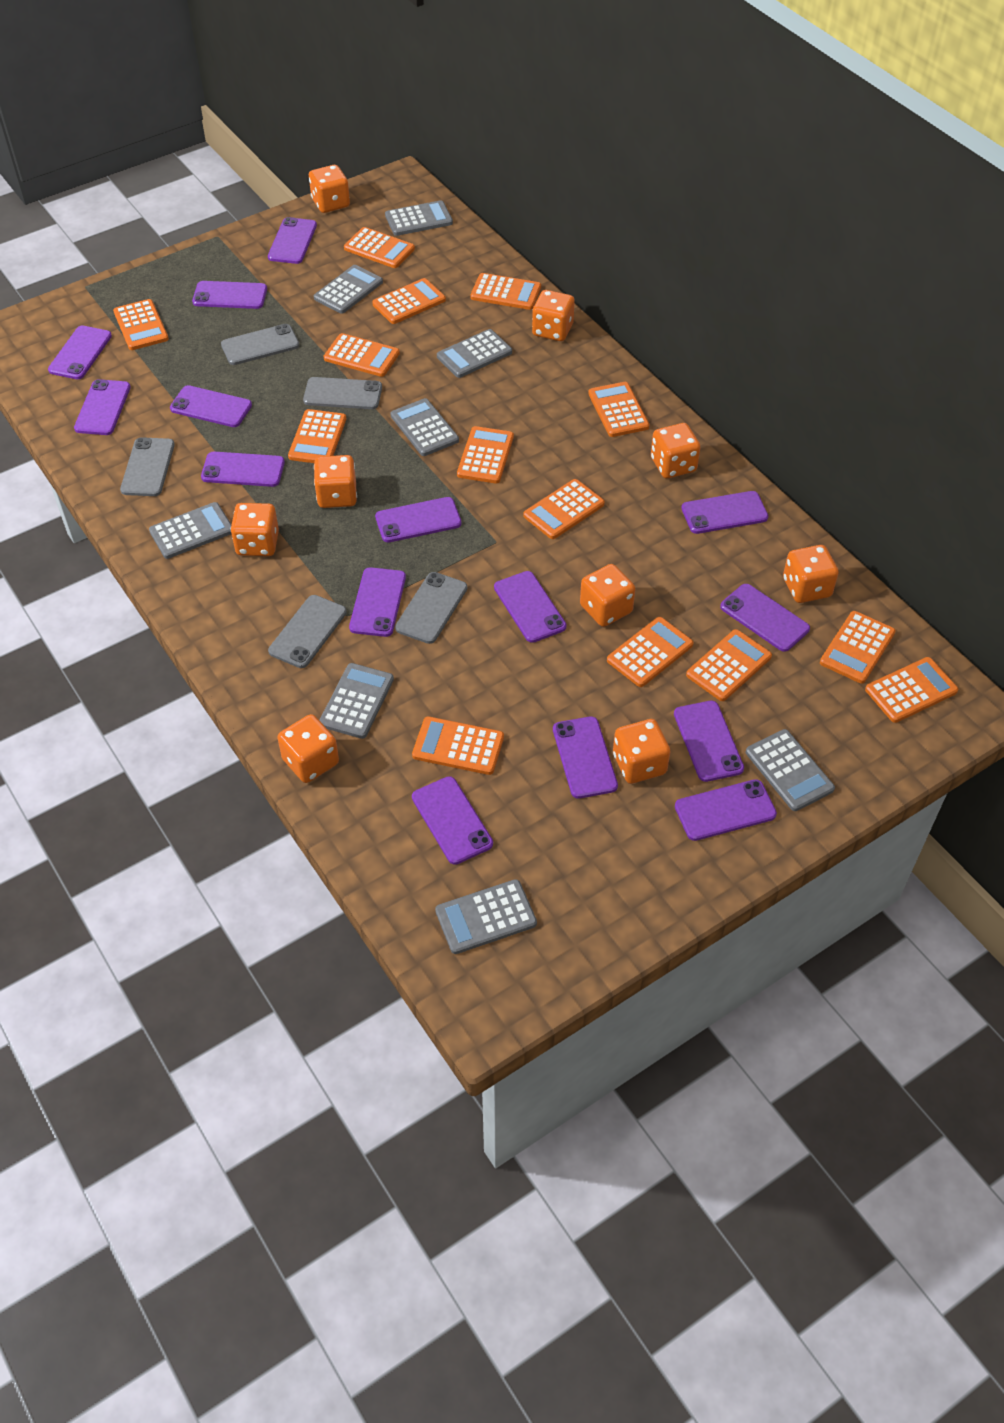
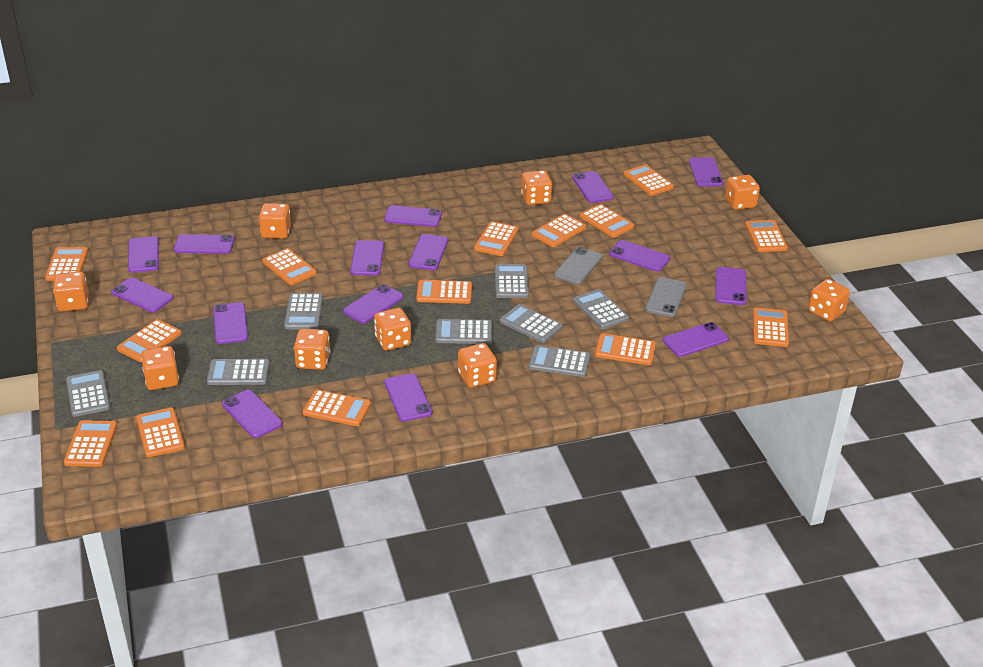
grey phone: 5 -> 2

